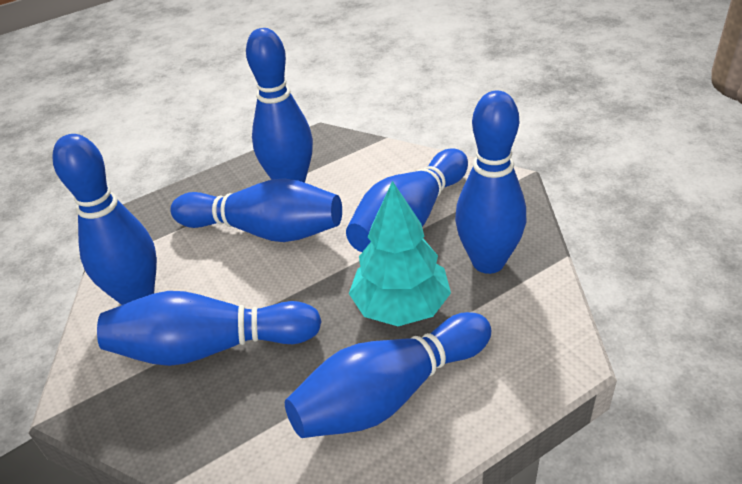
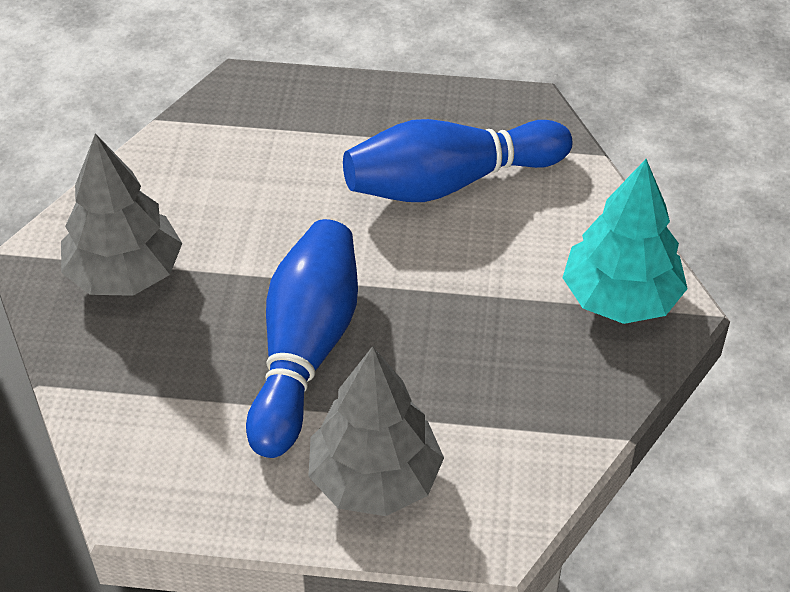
blue bowling pin: 7 -> 2
grey tree: 0 -> 2

